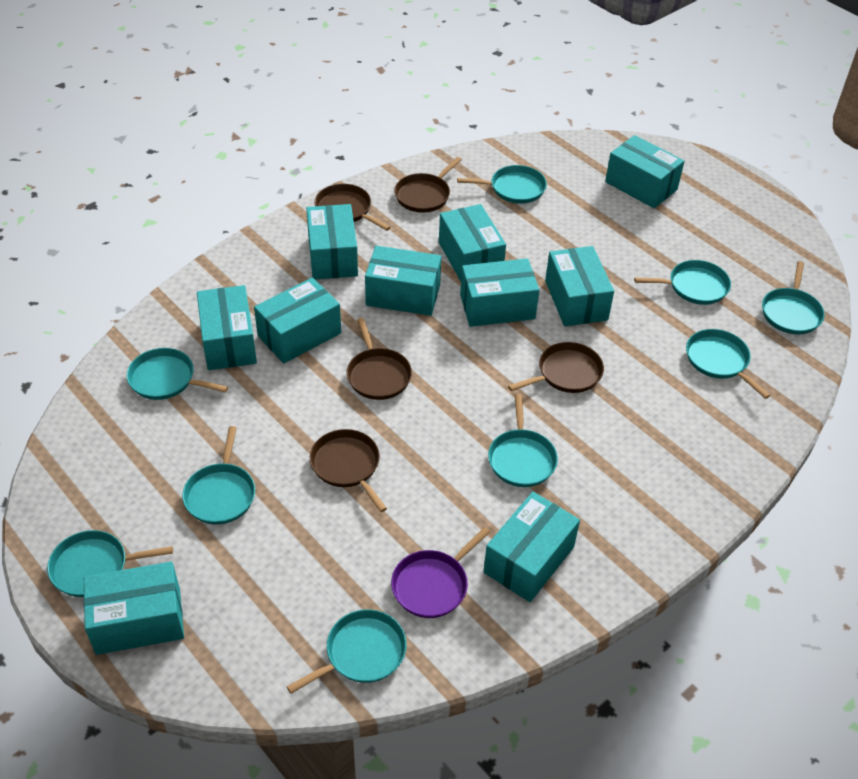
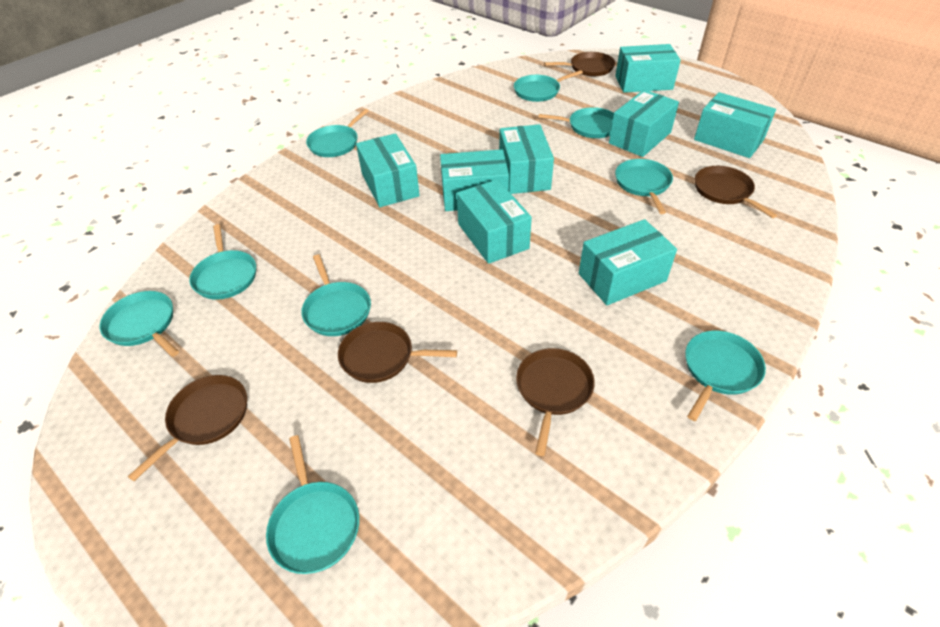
purple pan: 1 -> 0
turquoise box: 10 -> 8

